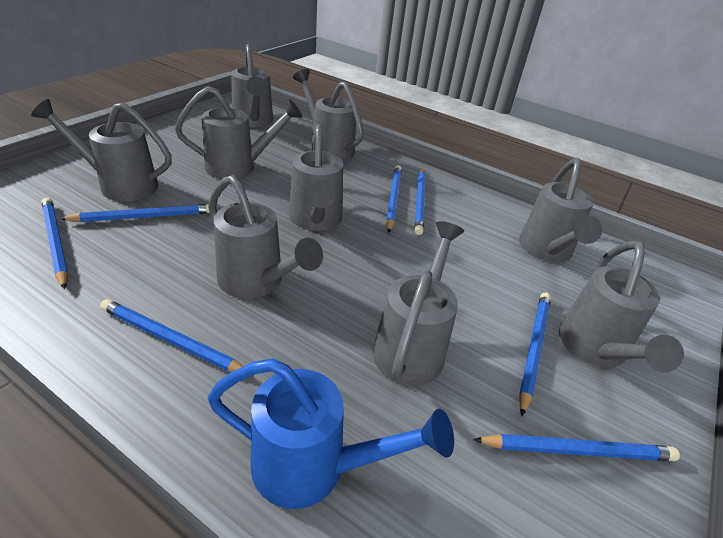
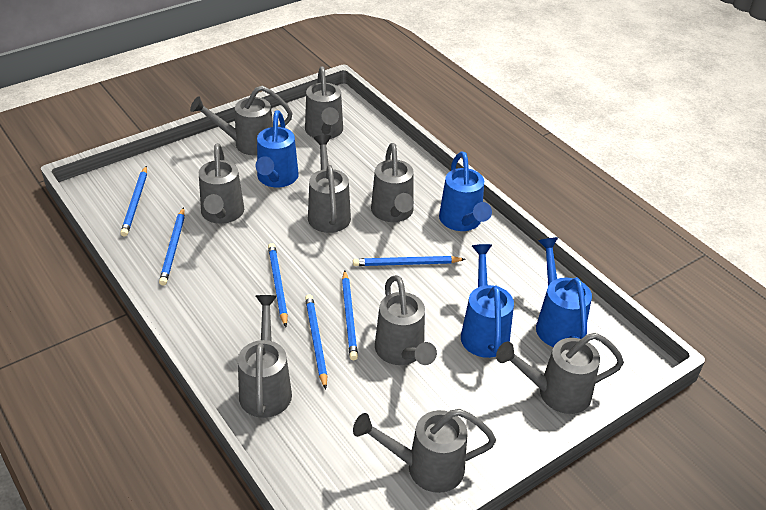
blue pencil: 7 -> 6
blue watering can: 1 -> 4

